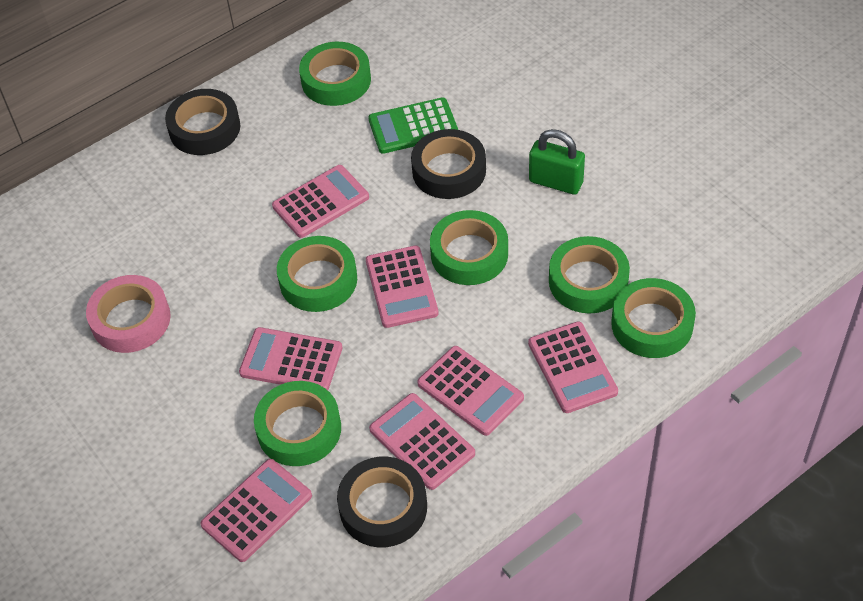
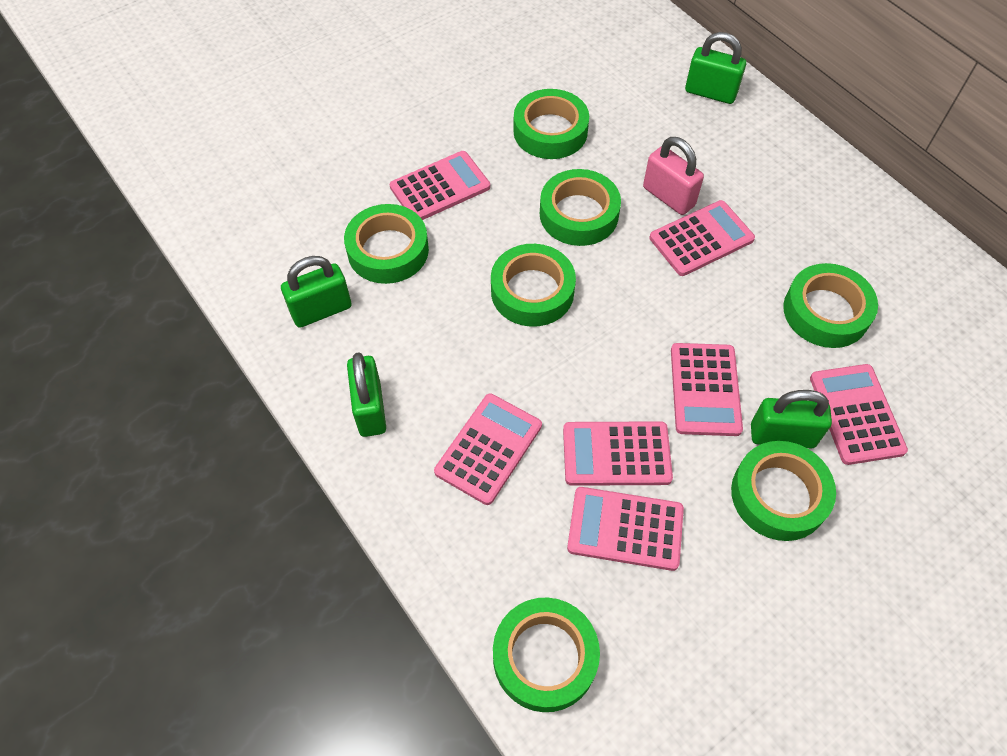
black tape: 3 -> 0
green calculator: 1 -> 0
green padlock: 1 -> 4
green tape: 6 -> 7
pink padlock: 0 -> 1
pink tape: 1 -> 0

